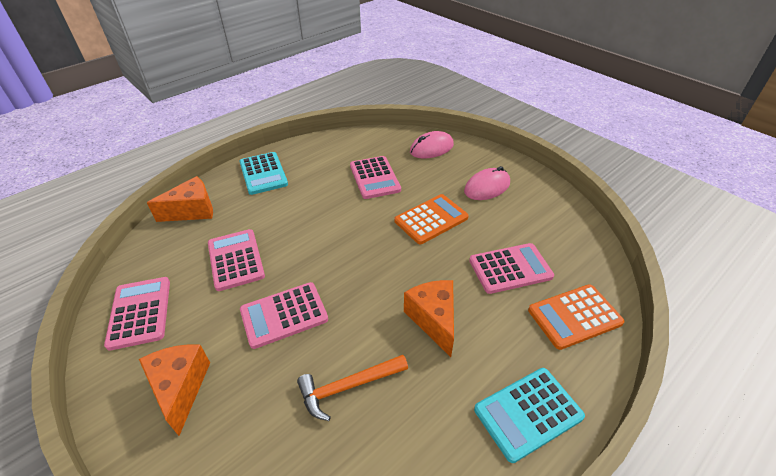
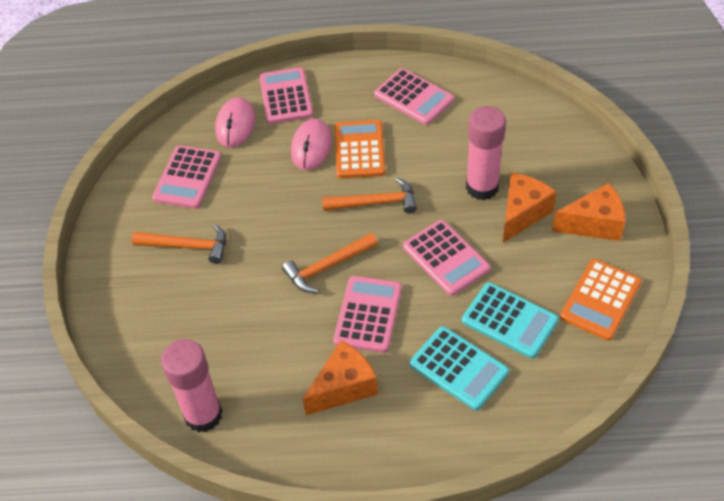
orange hammer: 1 -> 3
pink glue stick: 0 -> 2

